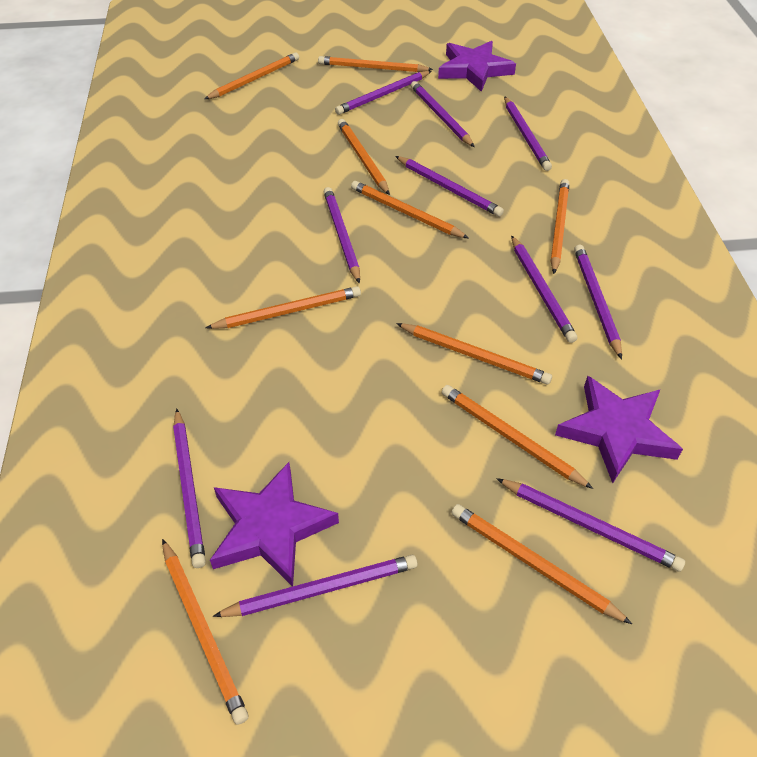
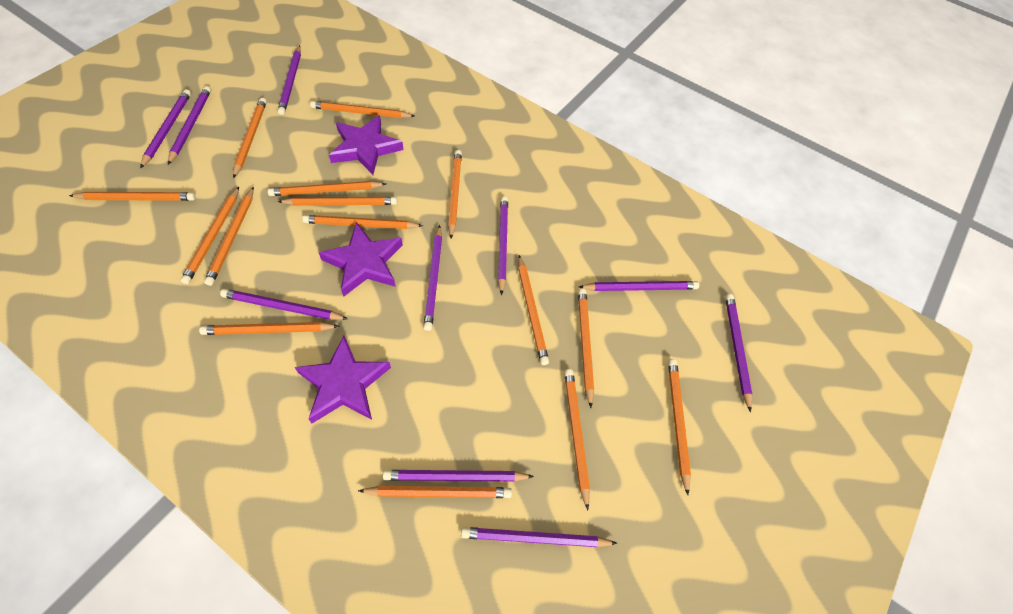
orange pencil: 10 -> 15

